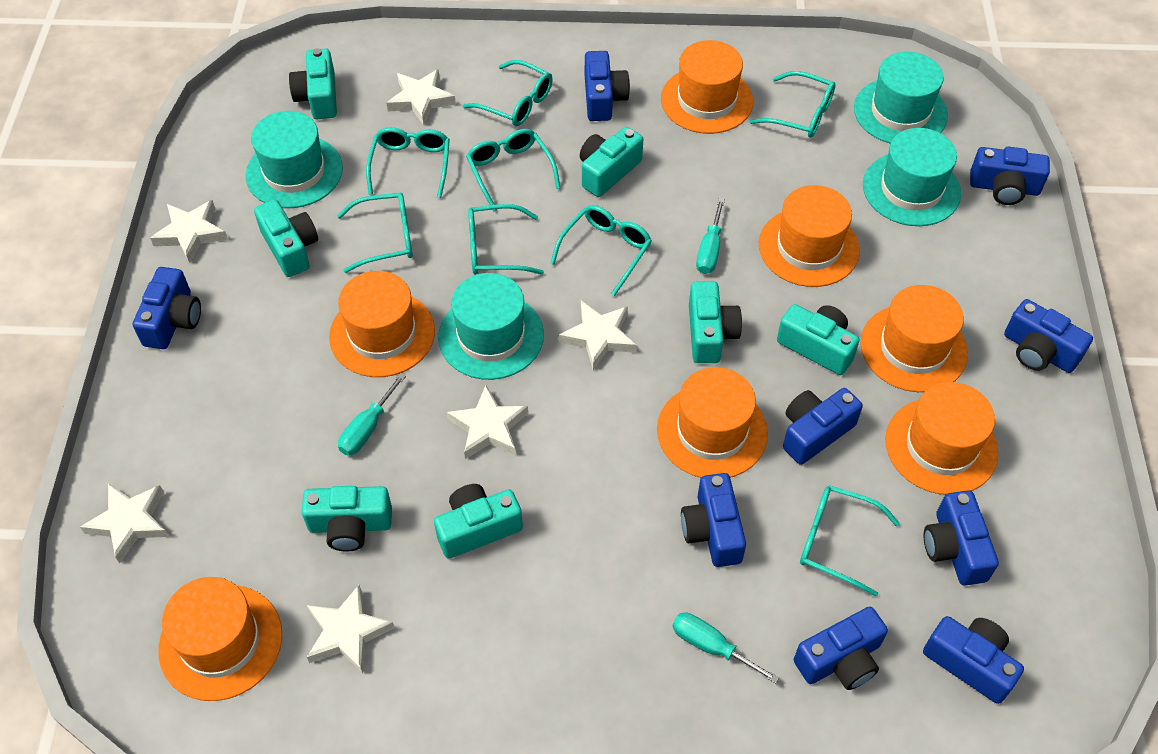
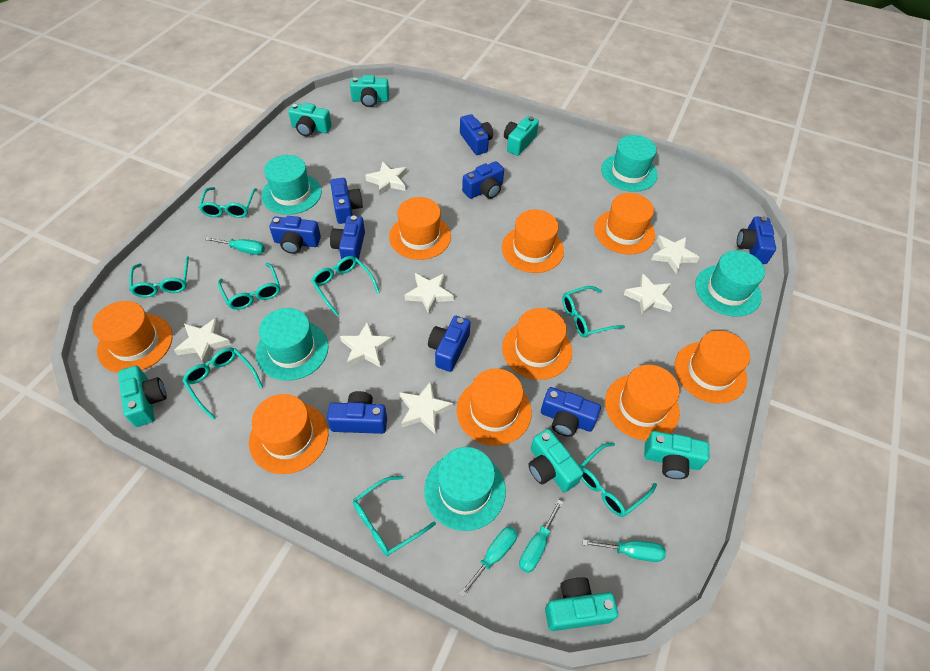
orange hat: 7 -> 9
turquoise hat: 4 -> 5
turquoise screwdriver: 3 -> 4
white star: 6 -> 7

